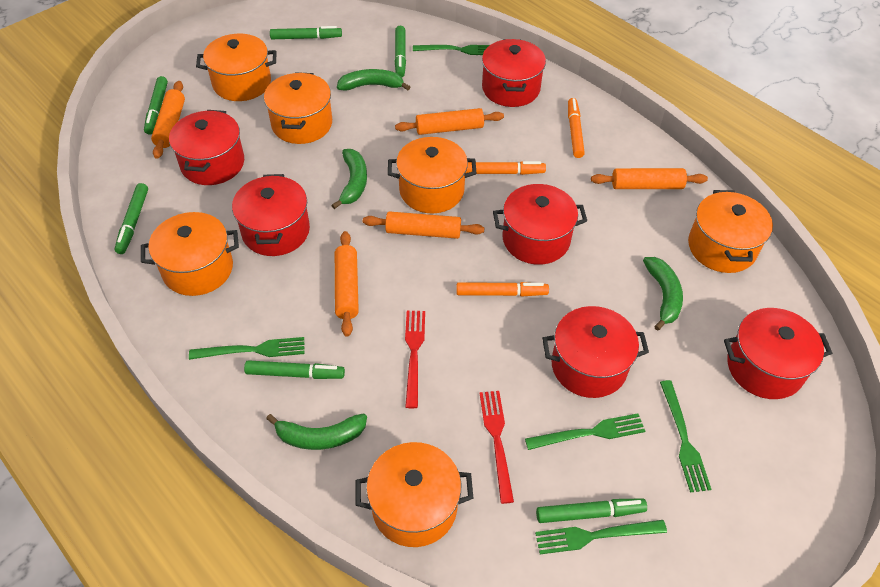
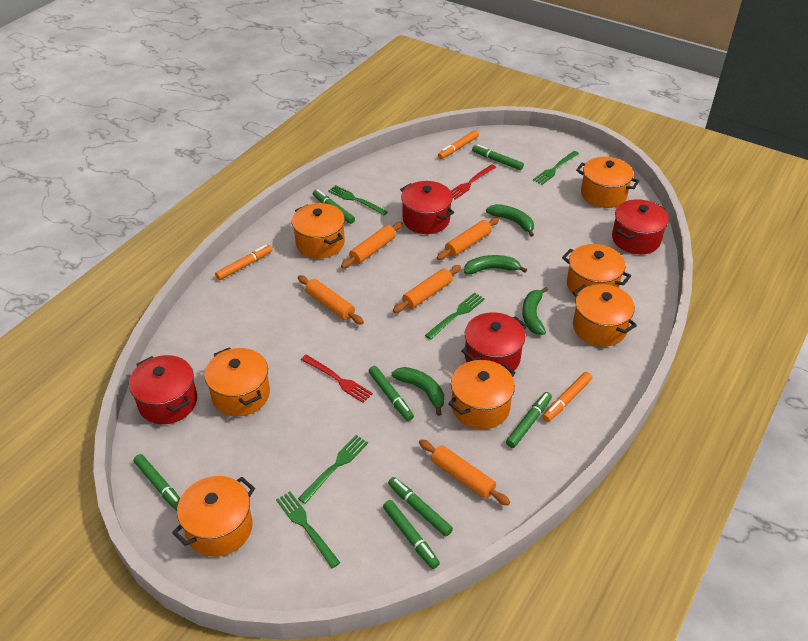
green marker: 6 -> 7
orange pot: 6 -> 7
red pot: 6 -> 4

